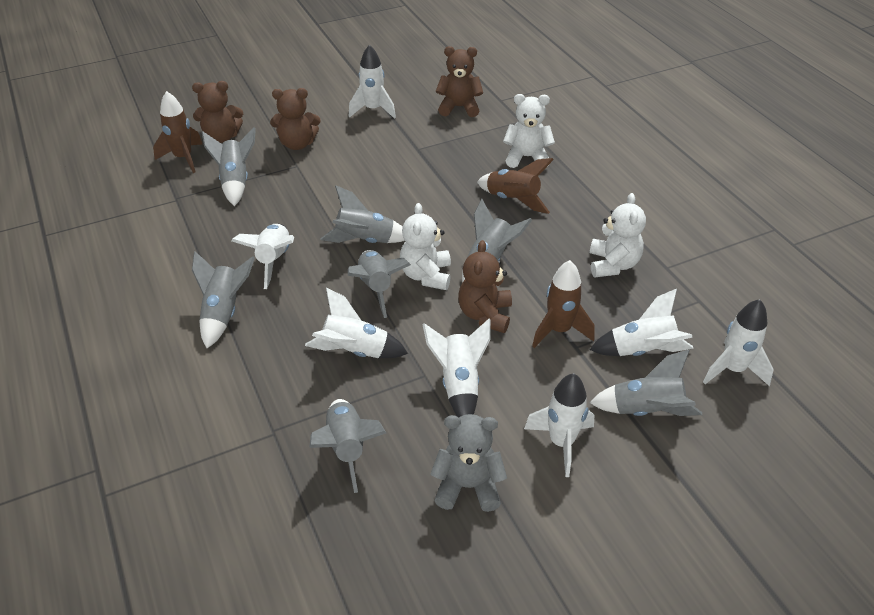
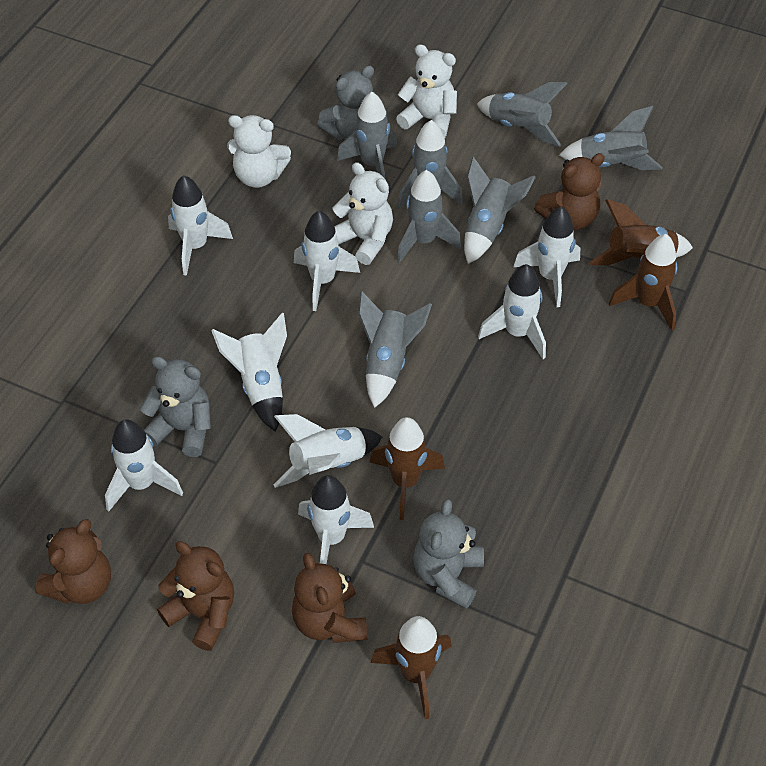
brown rocket: 3 -> 4
grey teddy bear: 1 -> 3
white rocket: 7 -> 8

